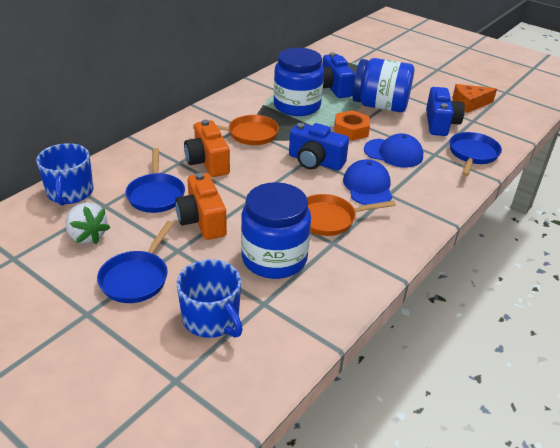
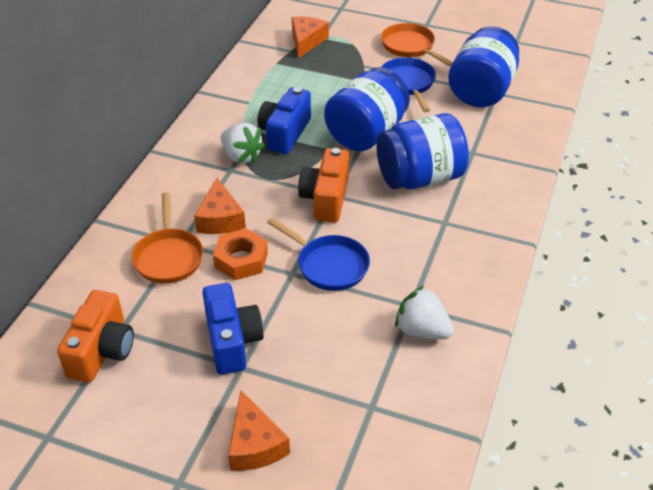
blue camera: 3 -> 2
blue cap: 2 -> 0
blue mug: 2 -> 0
blue pan: 3 -> 2
orange cheese: 1 -> 3
white strawberry: 1 -> 2

